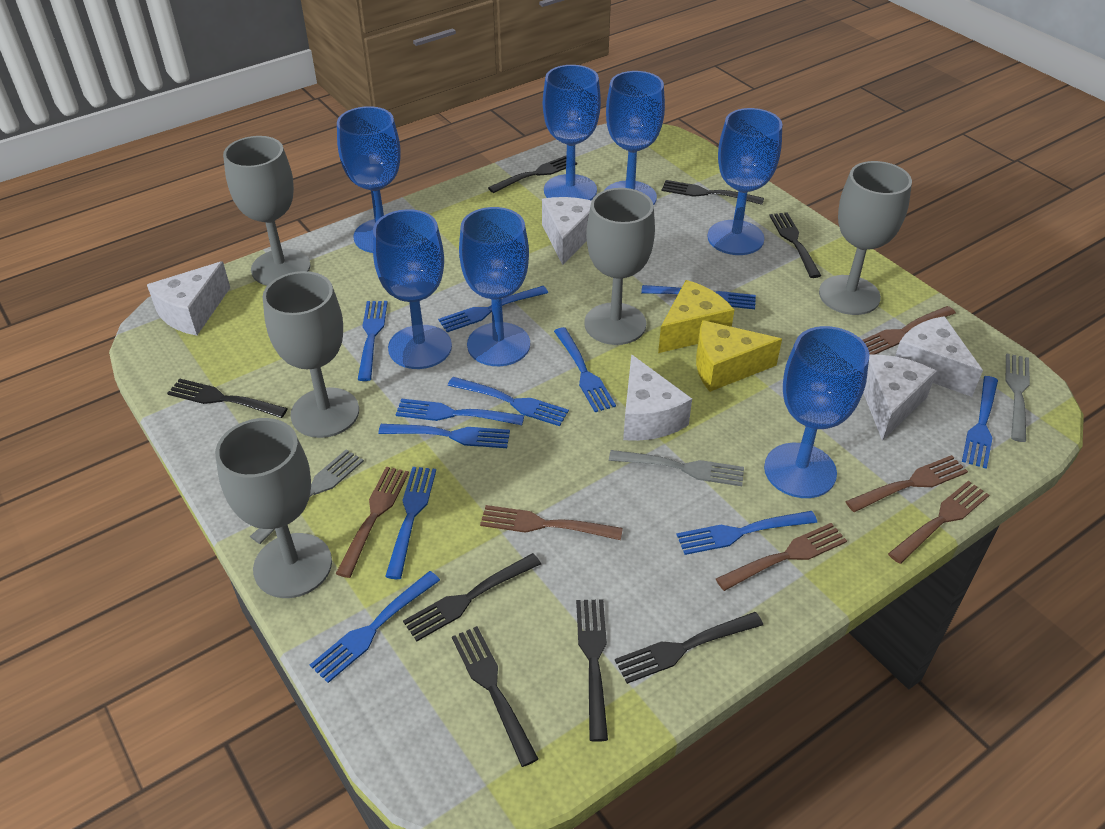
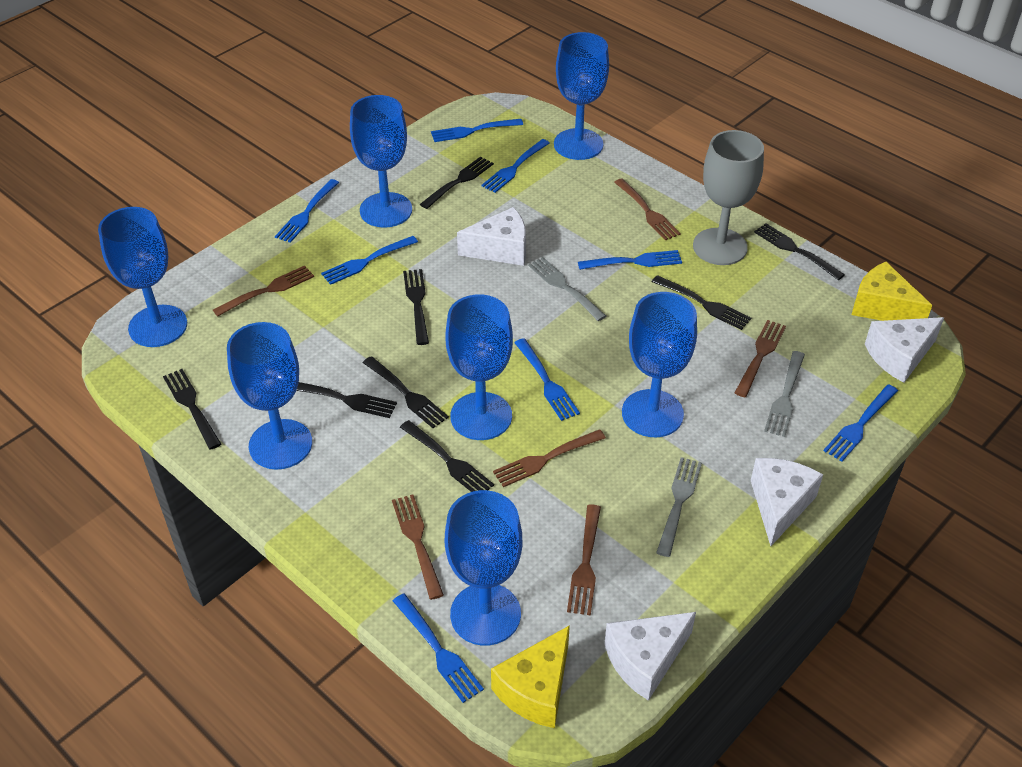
blue fork: 11 -> 8
grey goblet: 5 -> 1
white cheese: 5 -> 4

